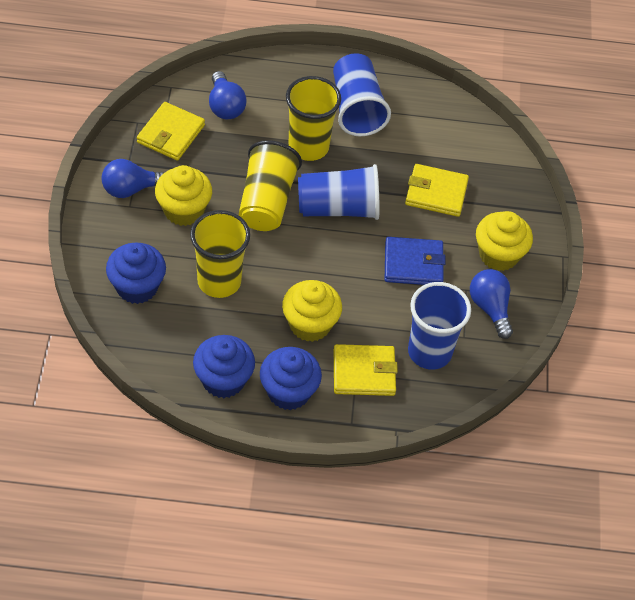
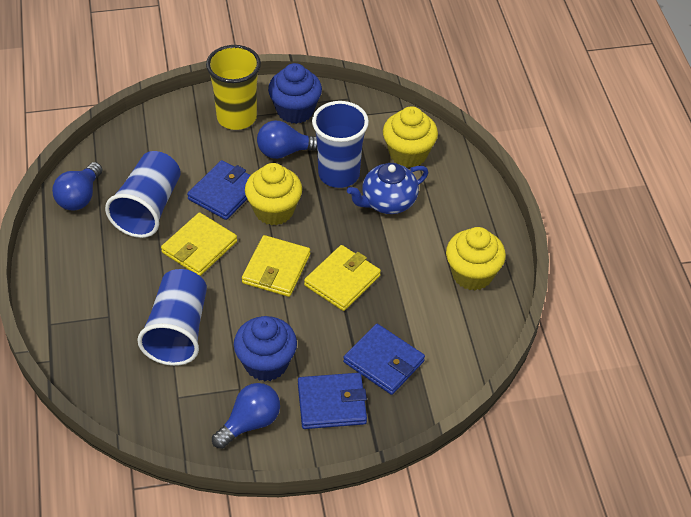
blue cupcake: 3 -> 2
blue teapot: 0 -> 1
blue wallet: 1 -> 3
yellow cup: 3 -> 1

